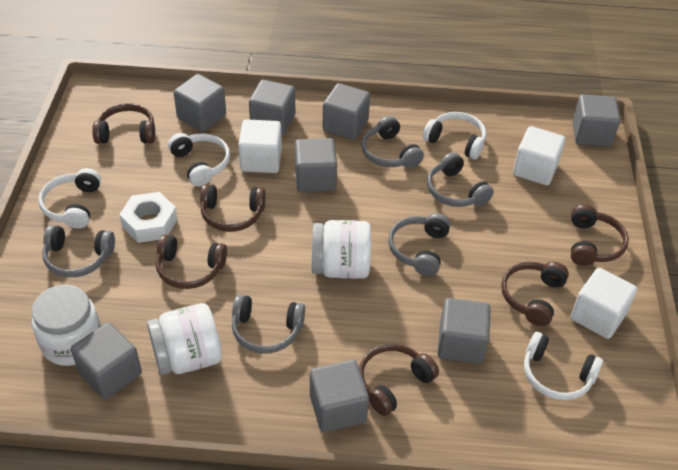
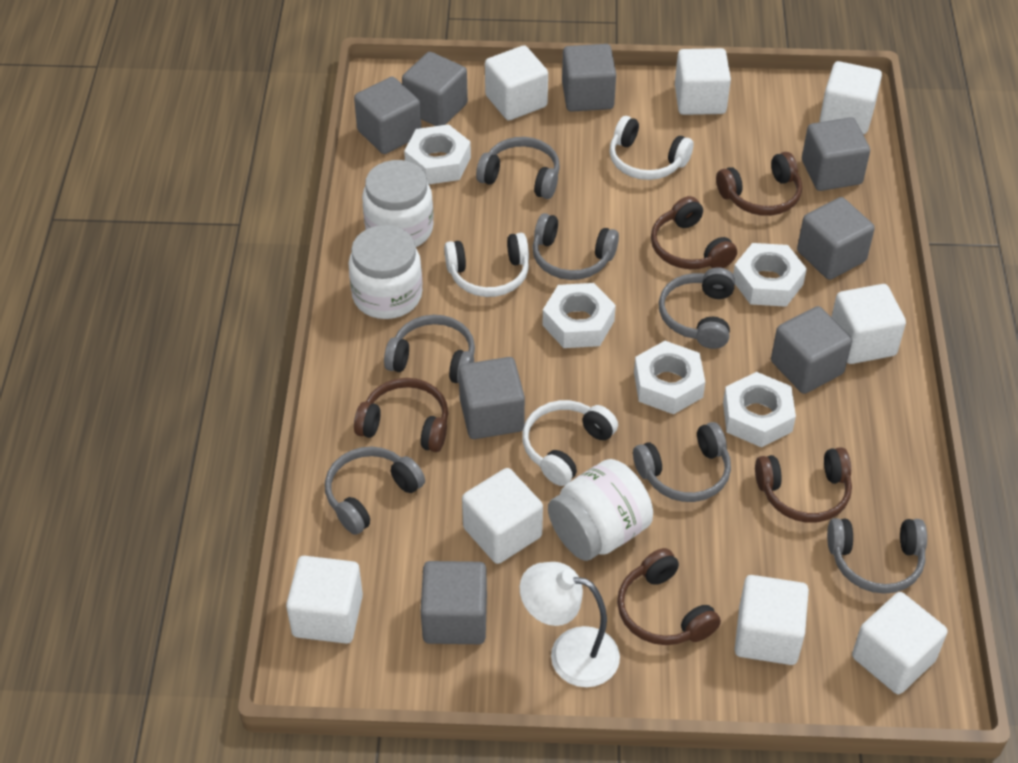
brown headphones: 6 -> 5
grey headphones: 5 -> 7
white cube: 3 -> 8
white headphones: 4 -> 3
white lamp: 0 -> 1
white nut: 1 -> 5

